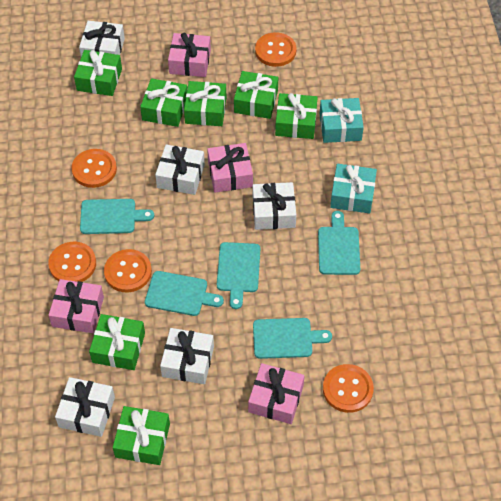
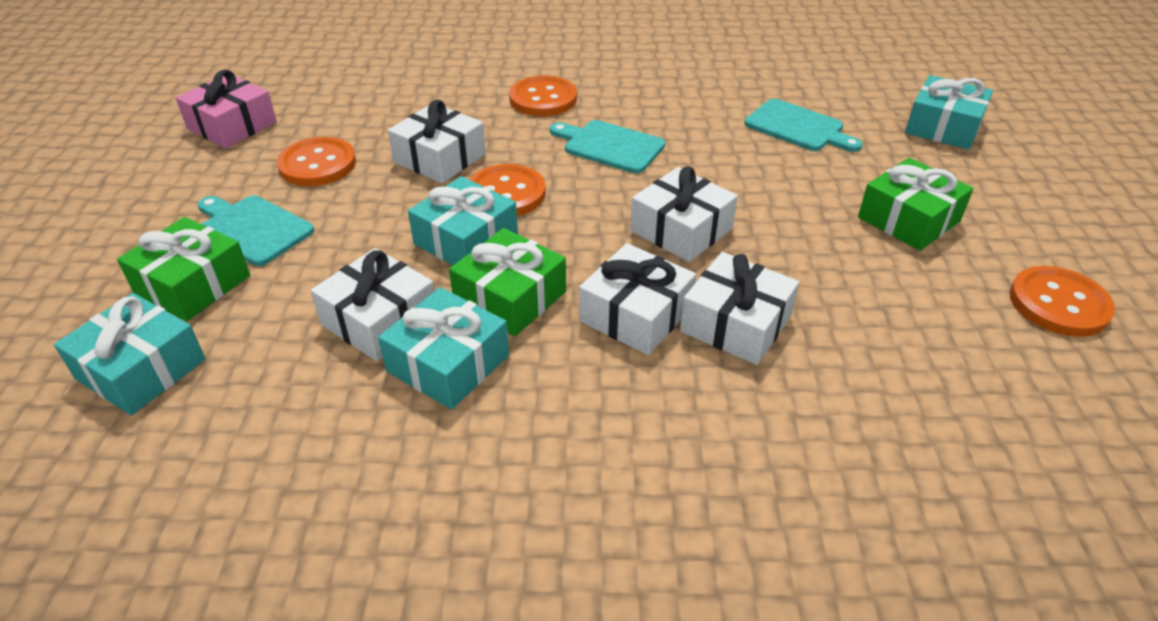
green gift: 7 -> 3
orange button: 5 -> 4
pink gift: 4 -> 1
turquoise cutting board: 5 -> 3
turquoise gift: 2 -> 4

